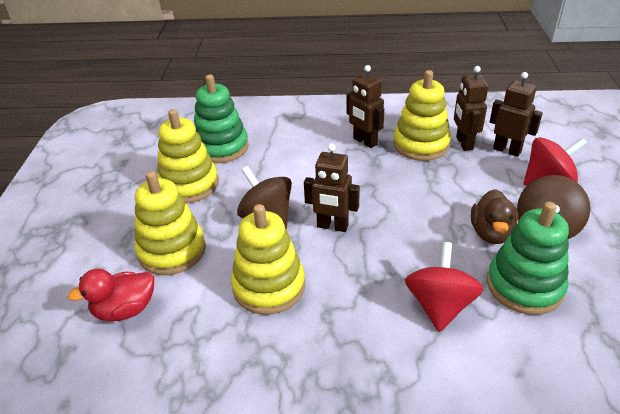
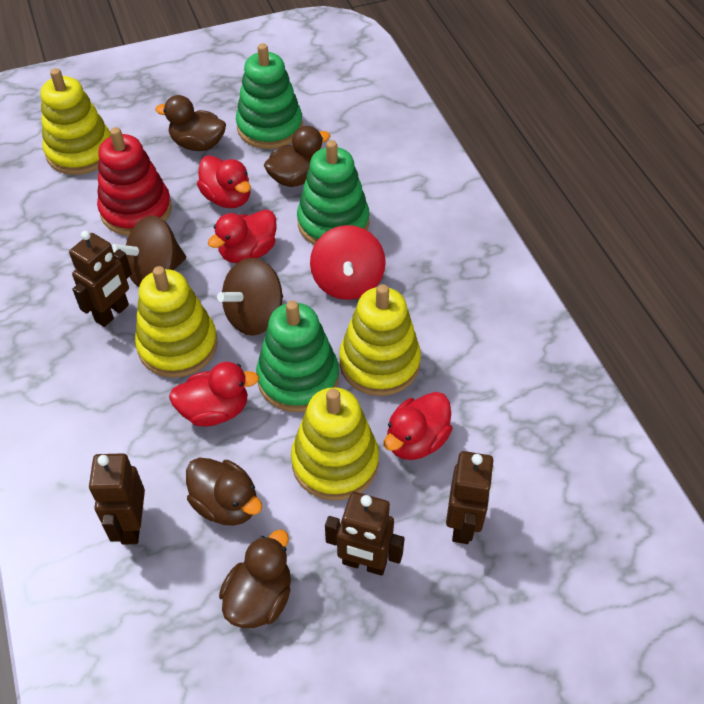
brown duck: 1 -> 4
green stacking toy: 2 -> 3
red duck: 1 -> 4
red spinning top: 2 -> 1
red stacking toy: 0 -> 1

